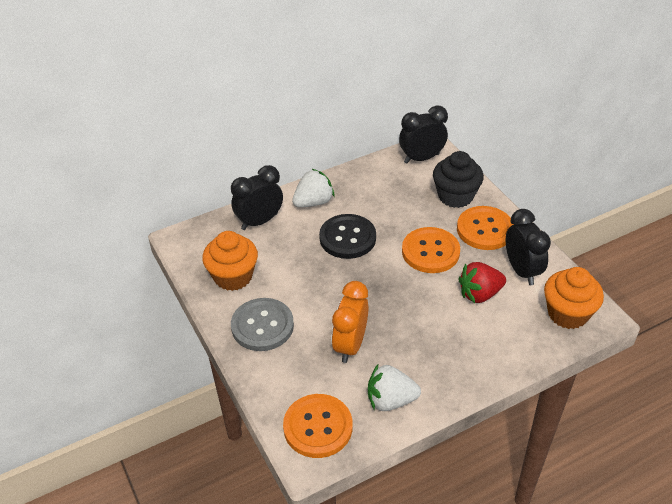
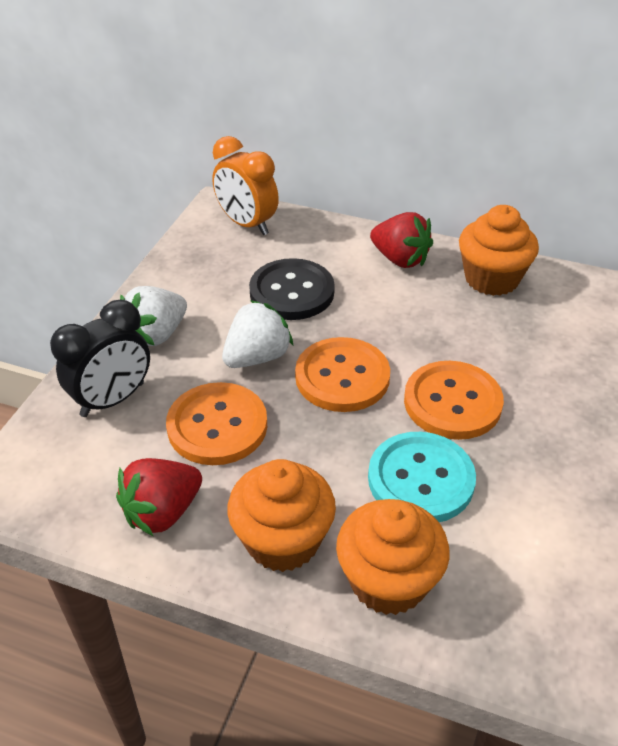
black clock: 3 -> 1
black cupcake: 1 -> 0
grey button: 1 -> 0
orange cupcake: 2 -> 3
red strawberry: 1 -> 2
turquoise button: 0 -> 1

